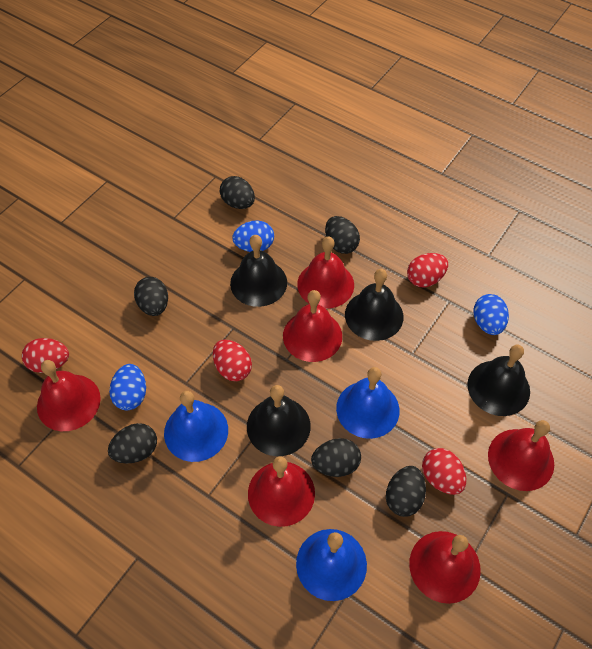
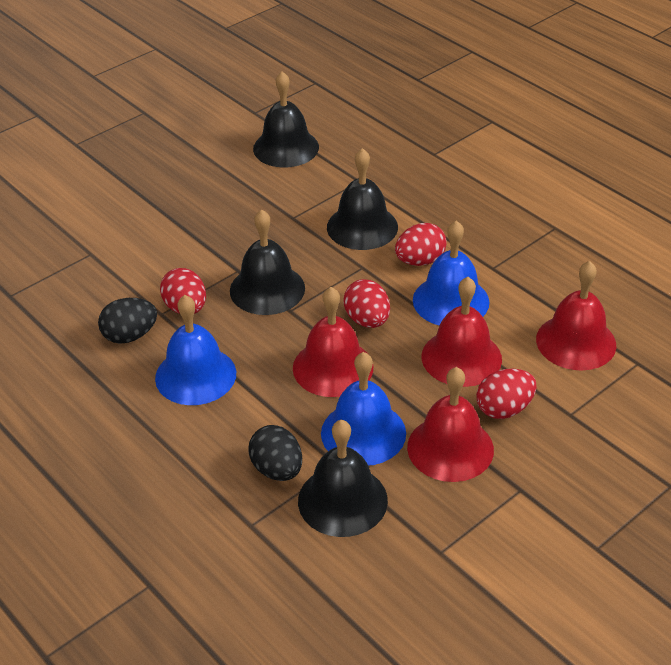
black egg: 6 -> 2
blue egg: 3 -> 0
red bell: 6 -> 4

